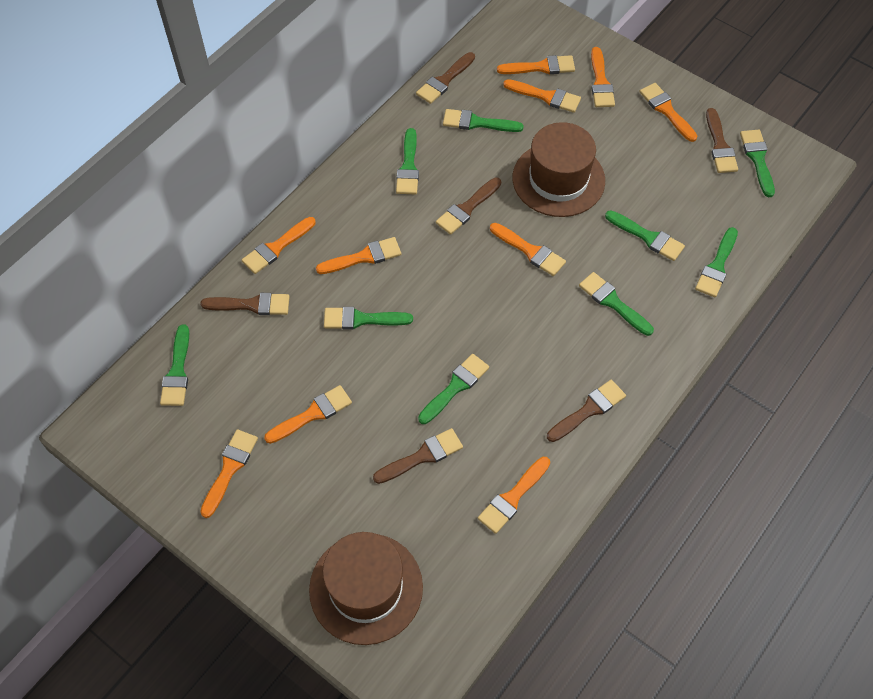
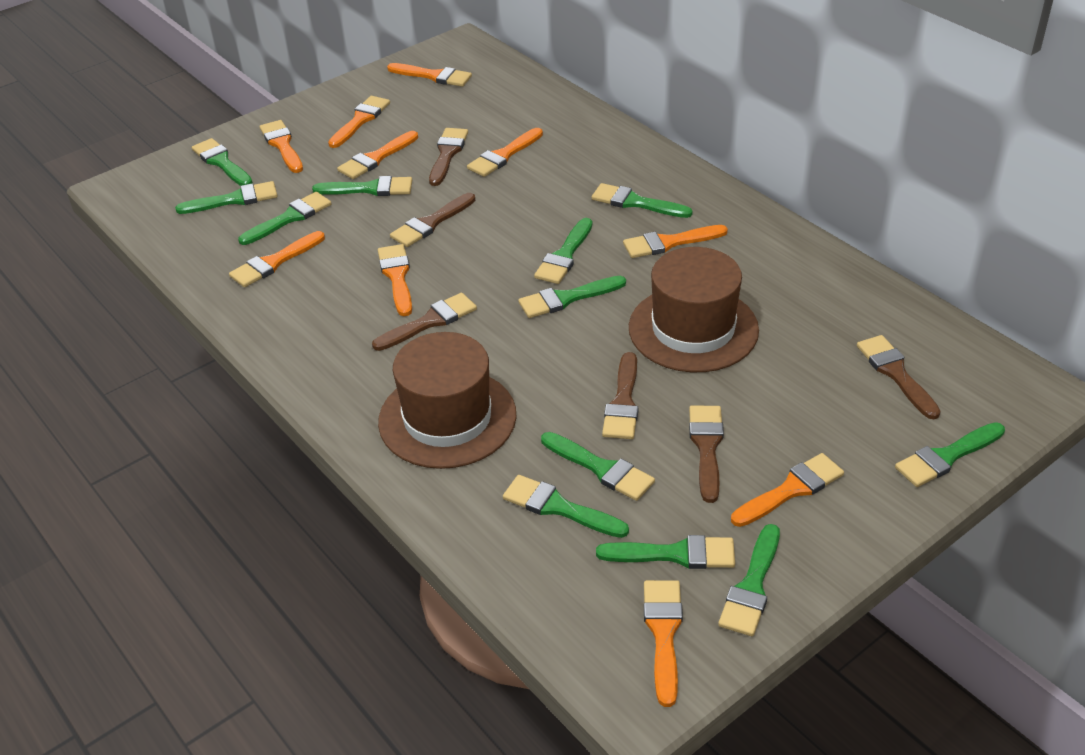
green brush: 9 -> 12

